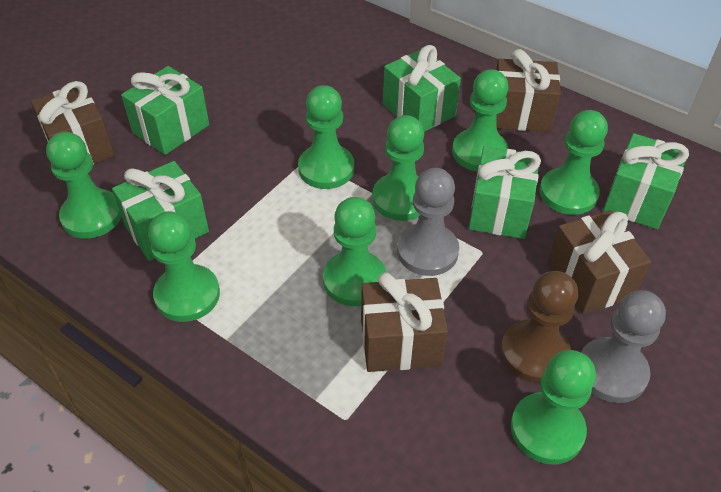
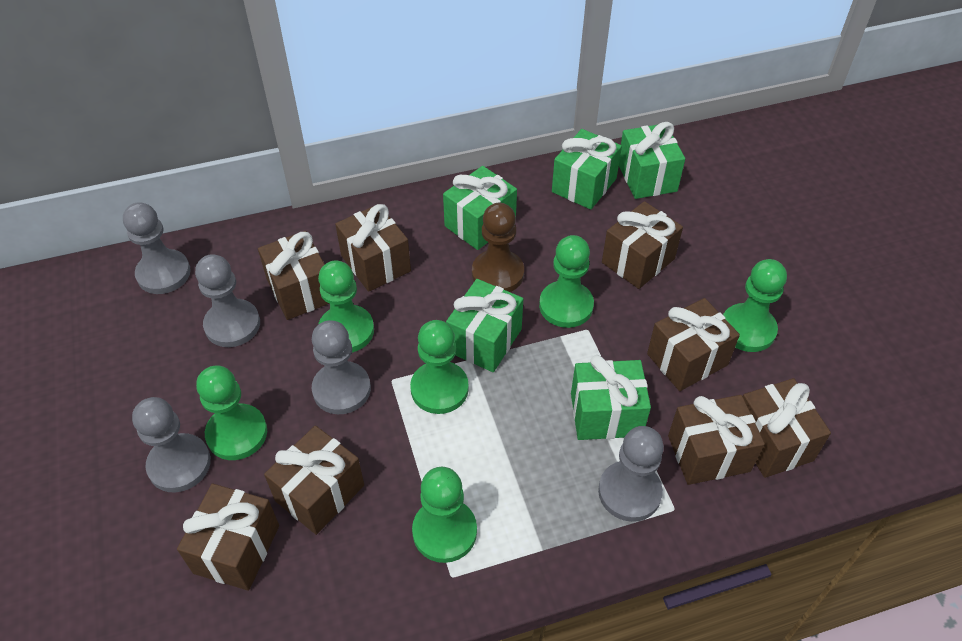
brown gift: 4 -> 8
green pawn: 8 -> 6
grey pawn: 2 -> 5

